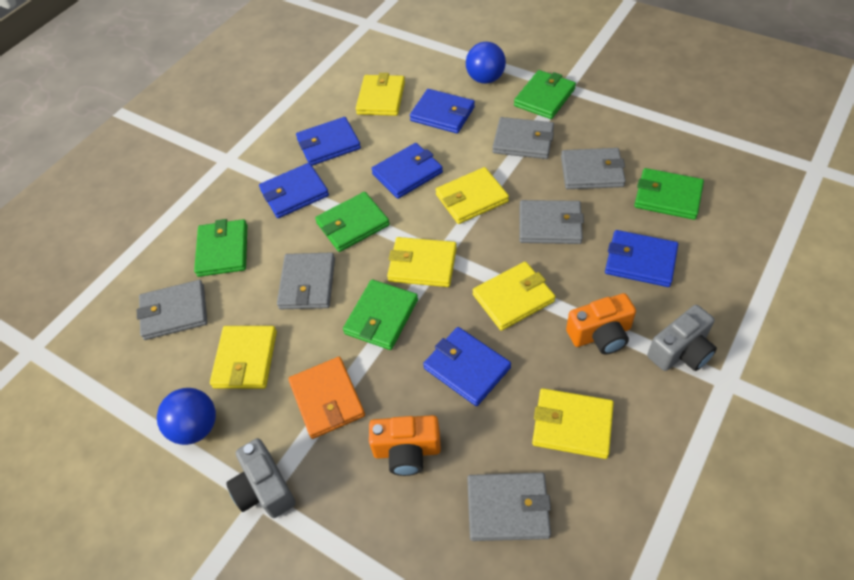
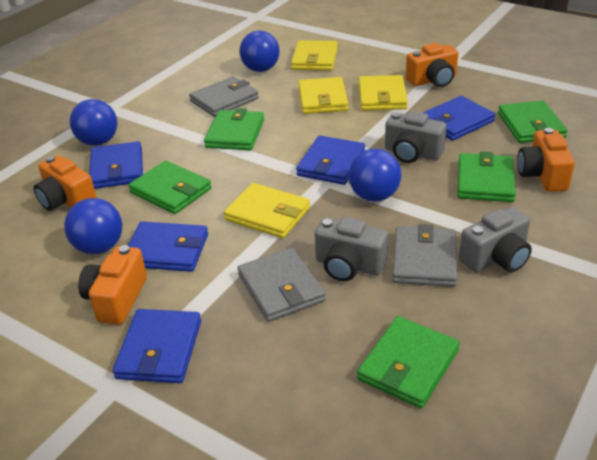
blue ball: 2 -> 4
blue wallet: 6 -> 5
grey camera: 2 -> 3
grey wallet: 6 -> 3
orange camera: 2 -> 4
orange wallet: 1 -> 0
yellow wallet: 6 -> 4

